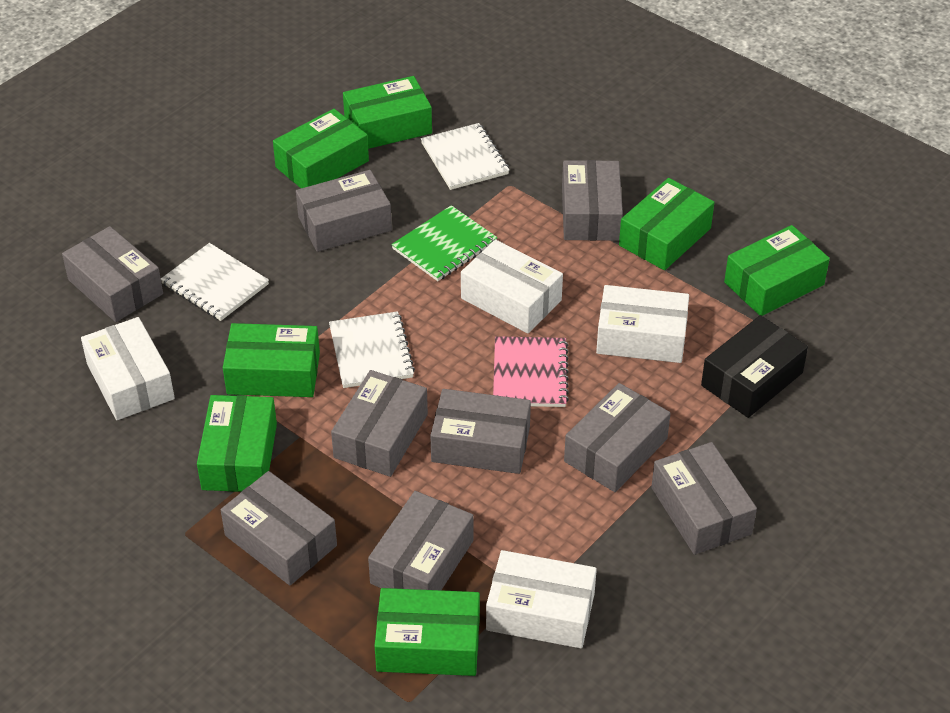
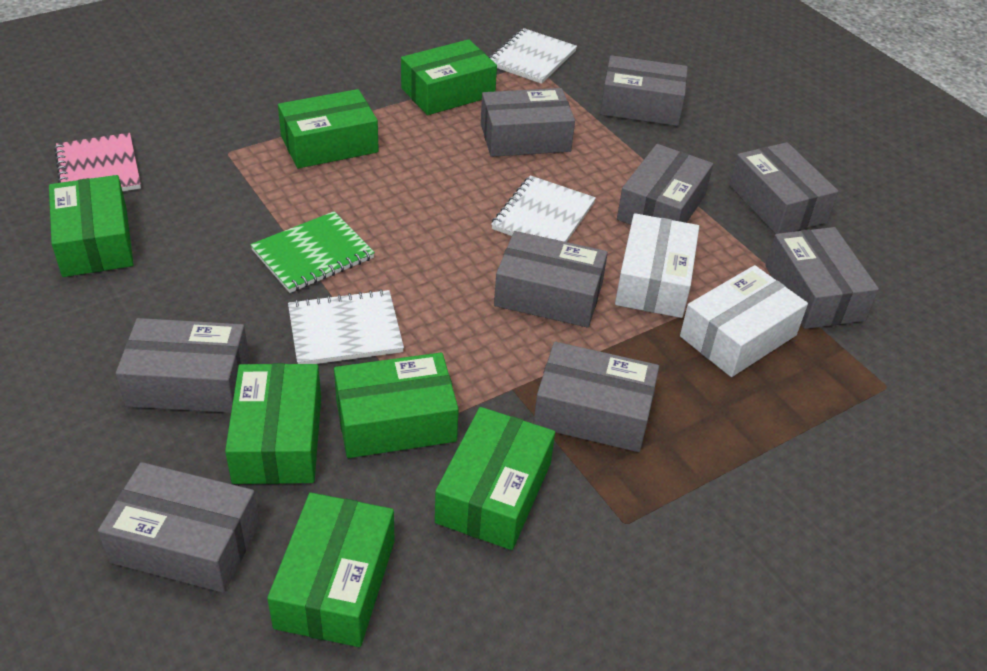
black box: 1 -> 0
white box: 4 -> 2

